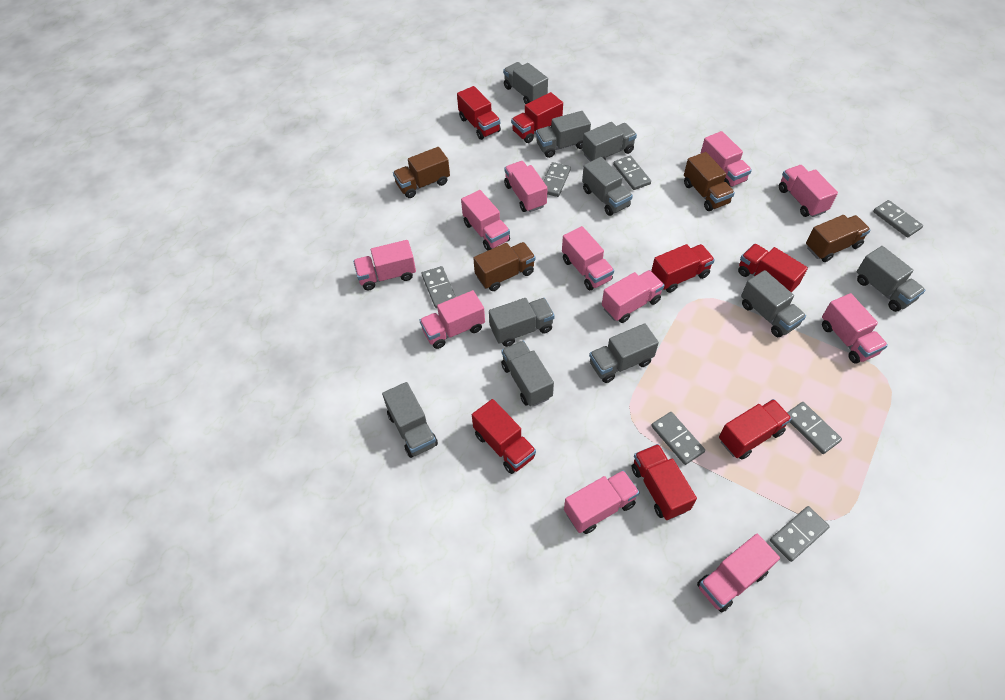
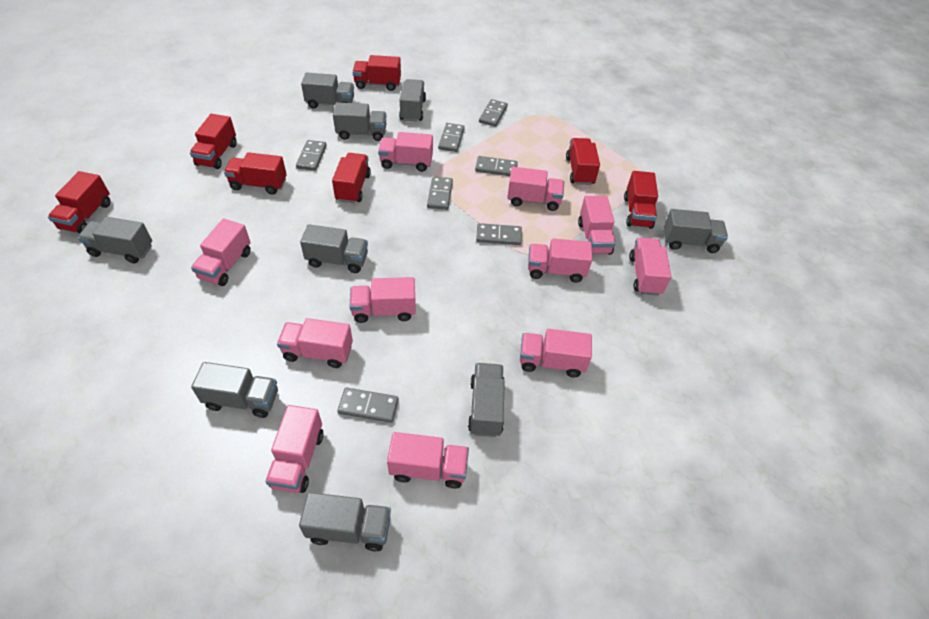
brown truck: 4 -> 0
grey truck: 10 -> 9

